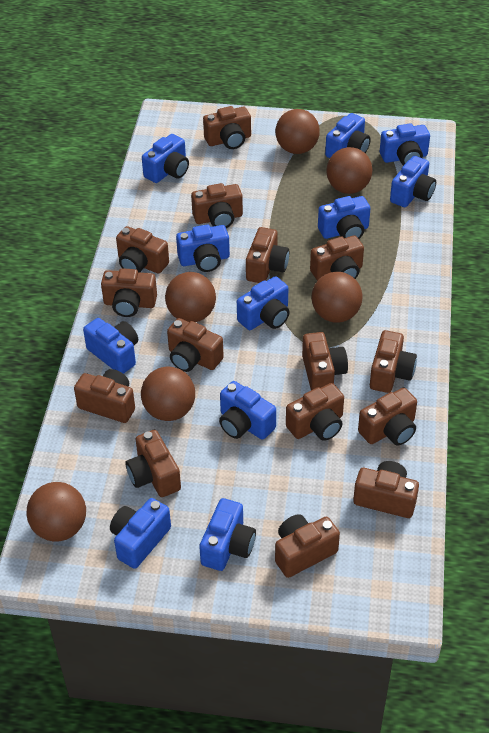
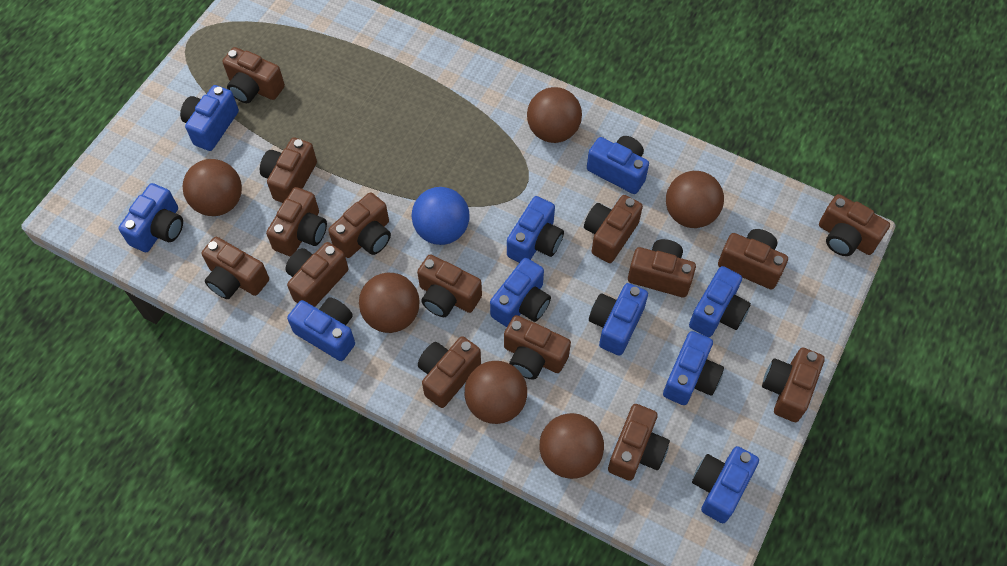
blue ball: 0 -> 1
blue camera: 11 -> 10

